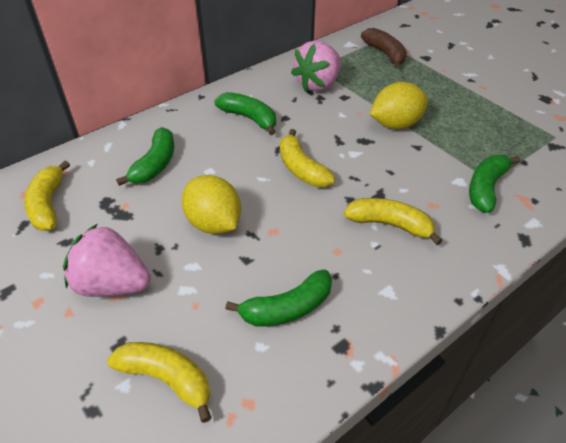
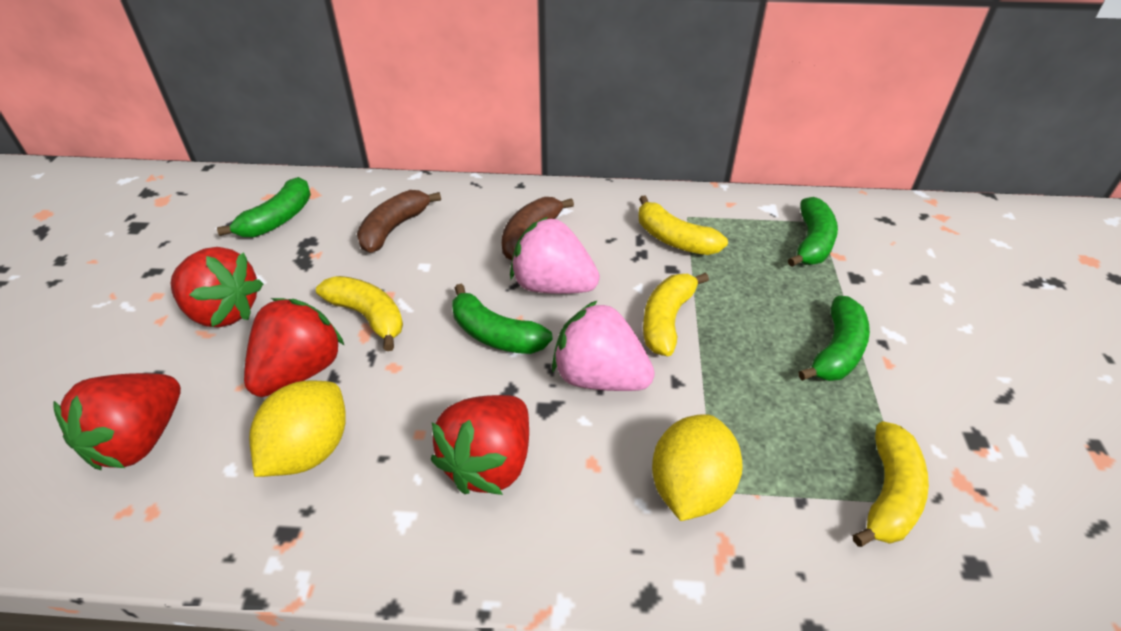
brown banana: 1 -> 2
red strawberry: 0 -> 4

